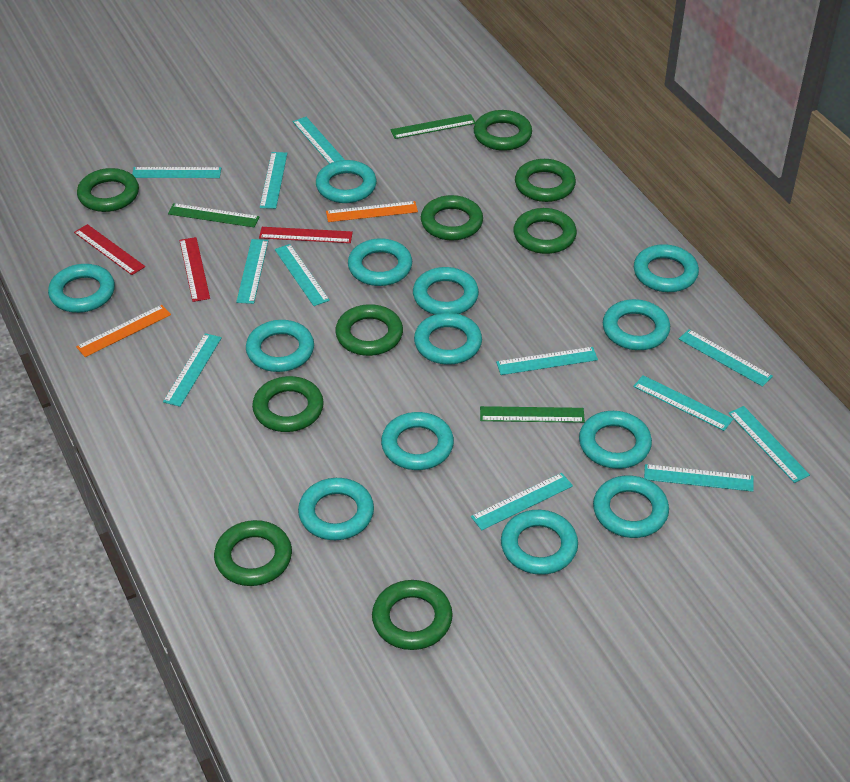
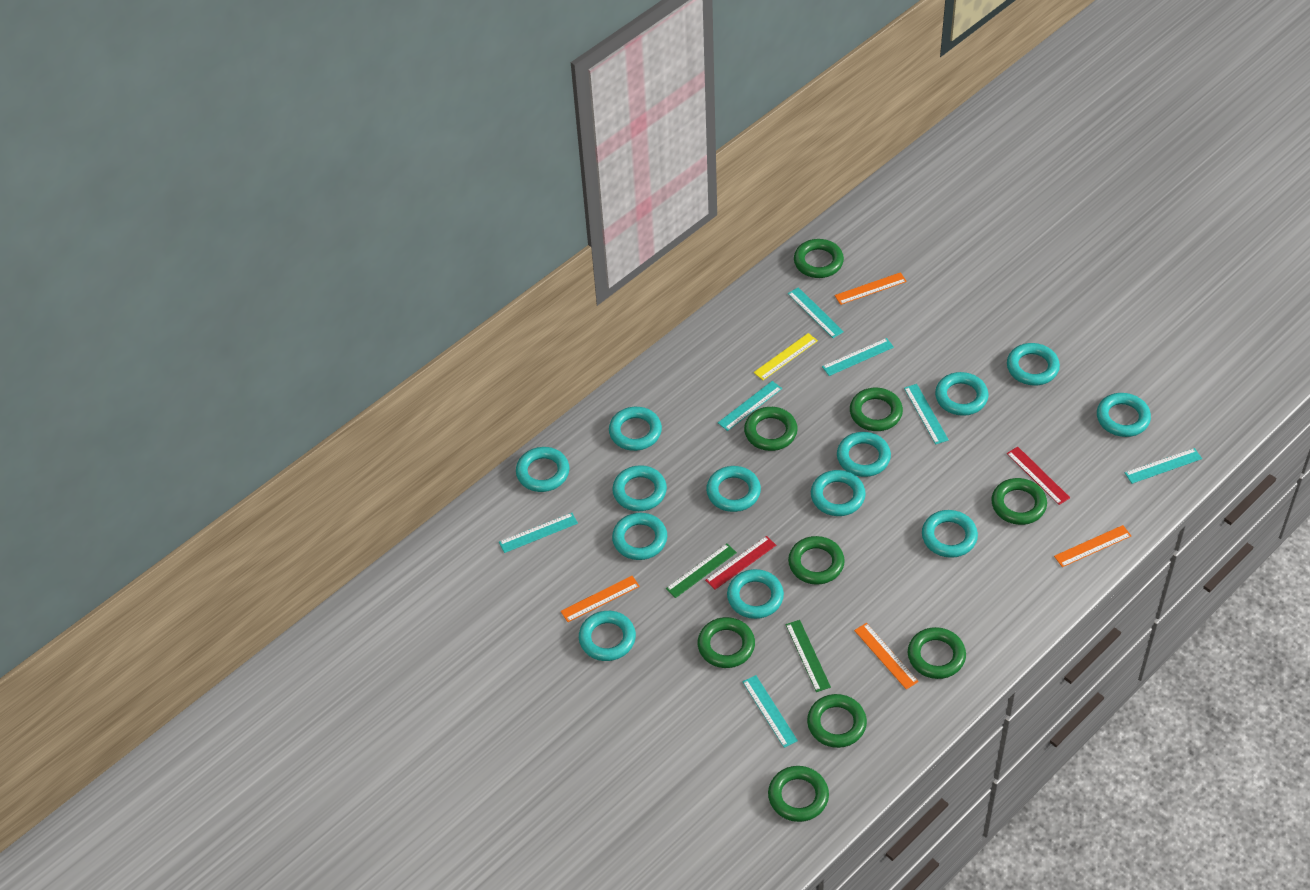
green ruler: 3 -> 2
orange ruler: 2 -> 4
red ruler: 3 -> 2
turquoise ruler: 12 -> 7
yellow ruler: 0 -> 1

